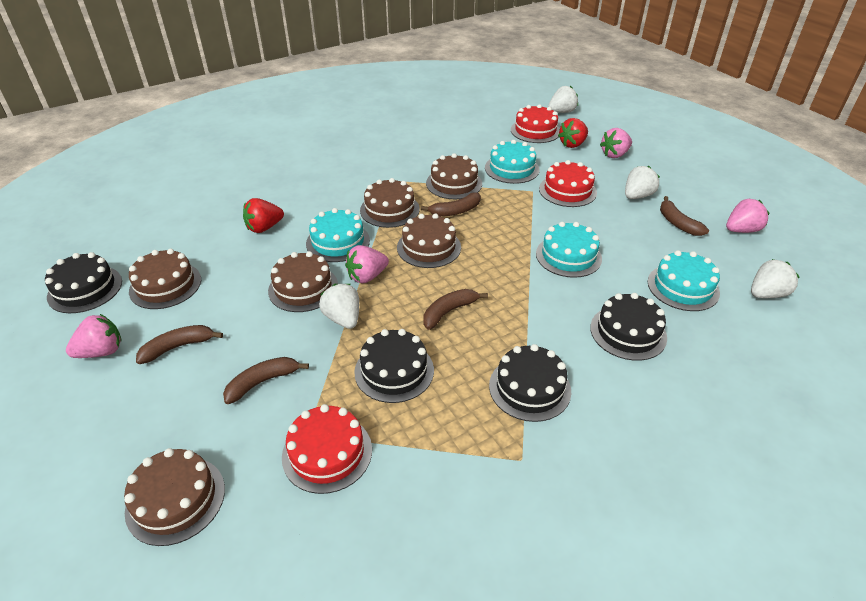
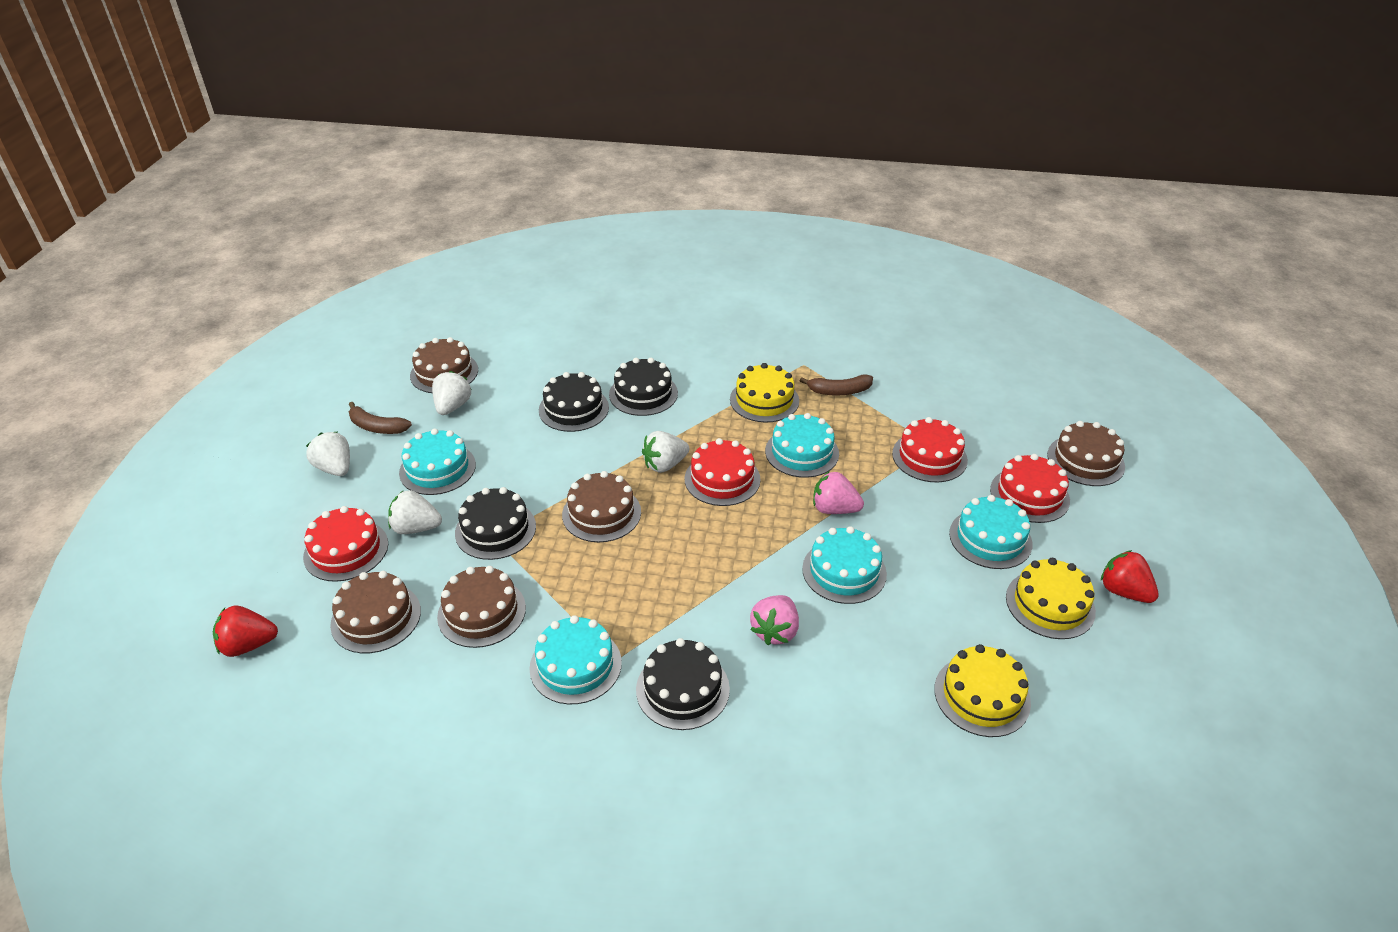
brown banana: 5 -> 2
brown cake: 6 -> 5
pink strawberry: 4 -> 2
red cake: 3 -> 4
turquoise cake: 4 -> 5
yellow cake: 0 -> 3

